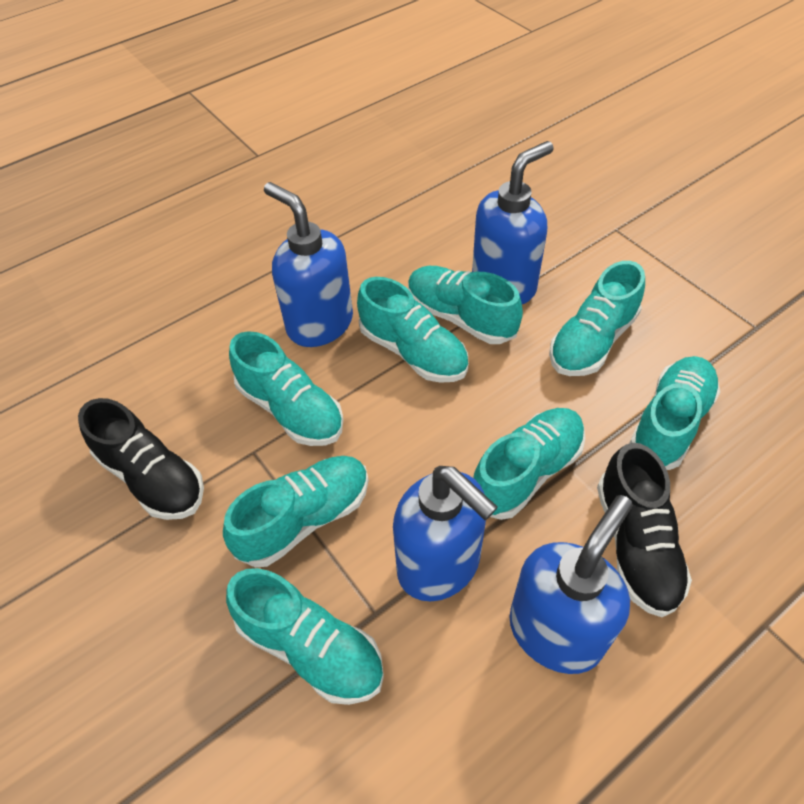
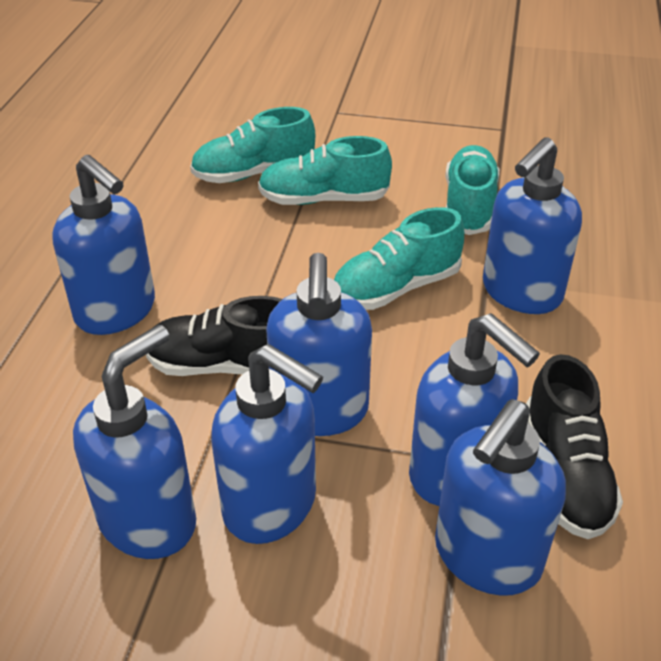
blue soap dispenser: 4 -> 7
turquoise shoe: 8 -> 4

